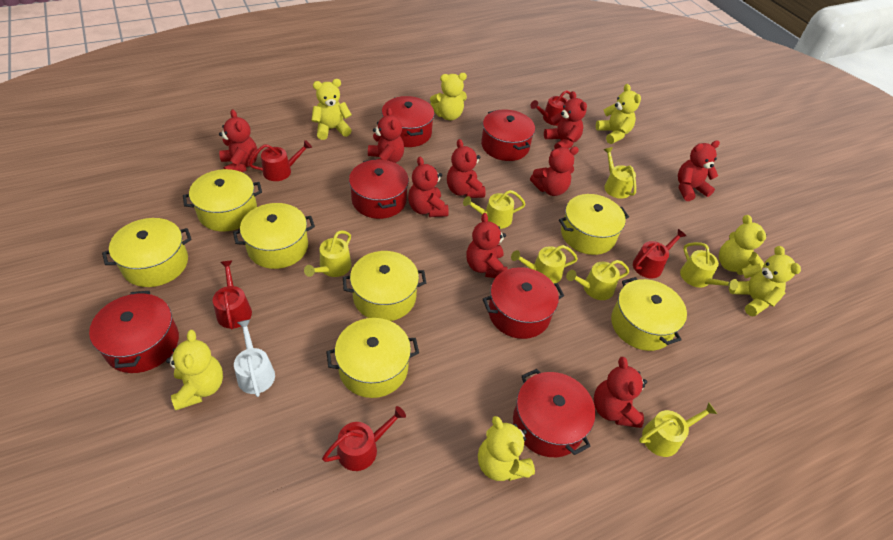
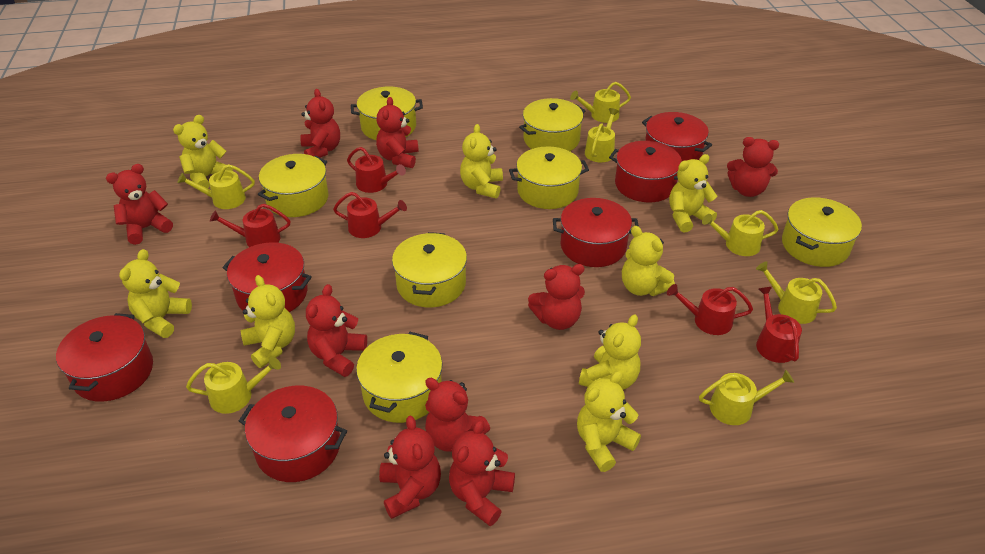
white watering can: 1 -> 0
yellow teddy bear: 7 -> 8

